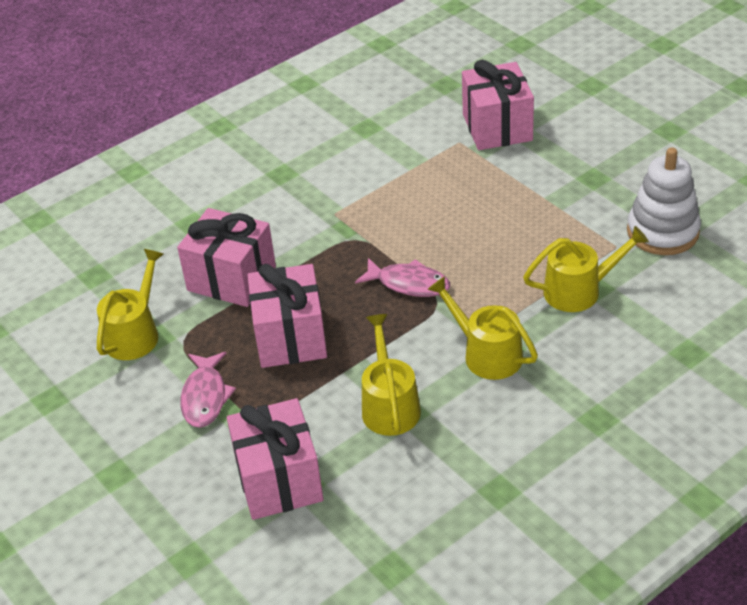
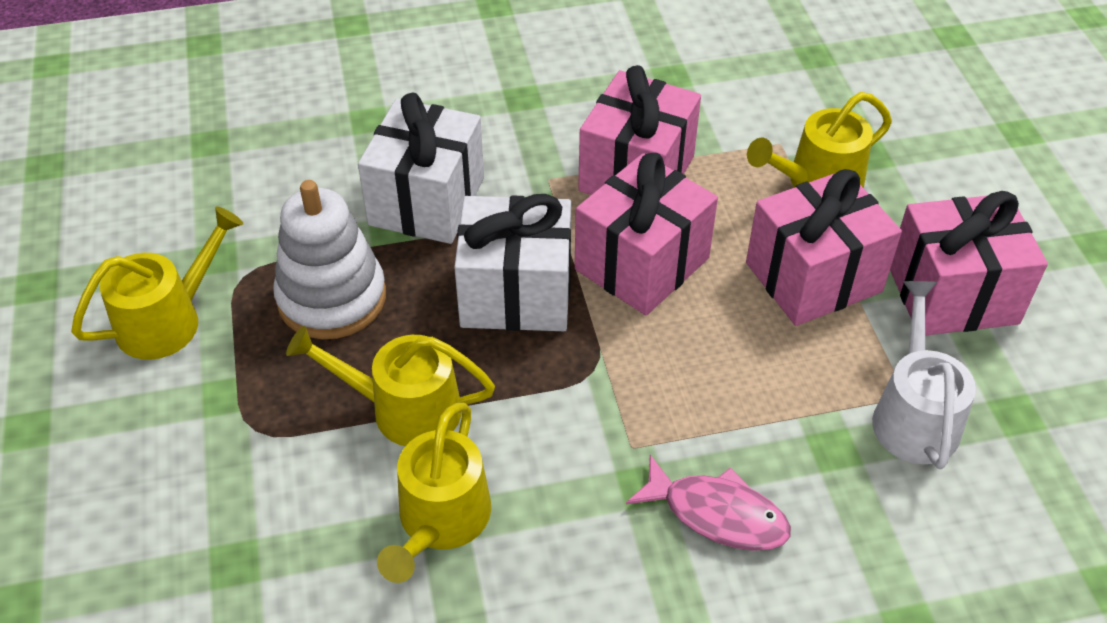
pink fish: 2 -> 1
white gift: 0 -> 2
white watering can: 0 -> 1

